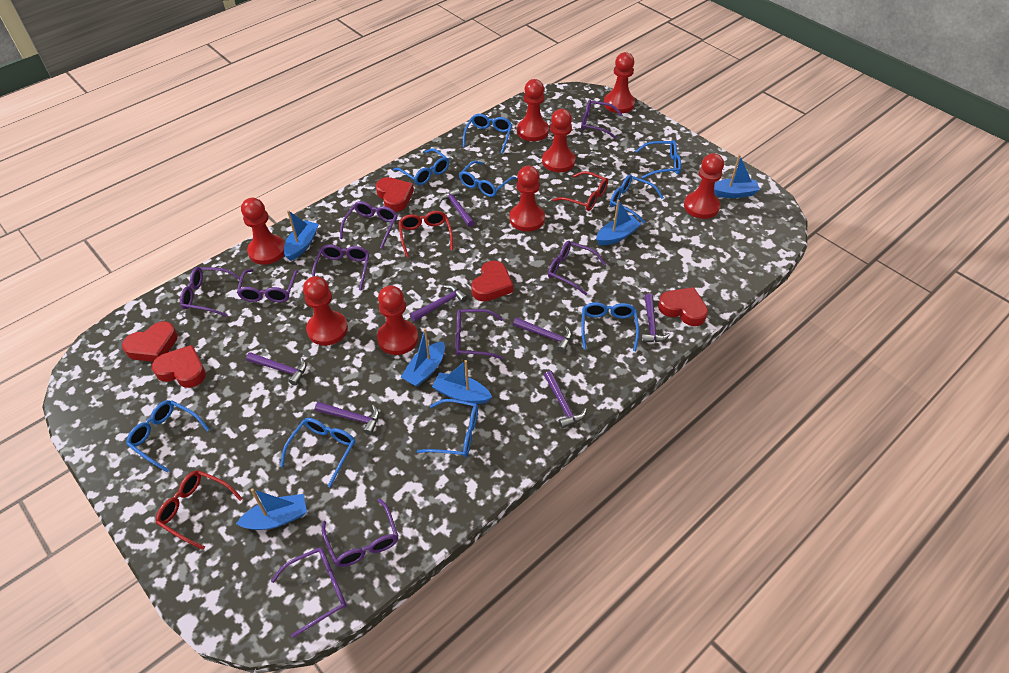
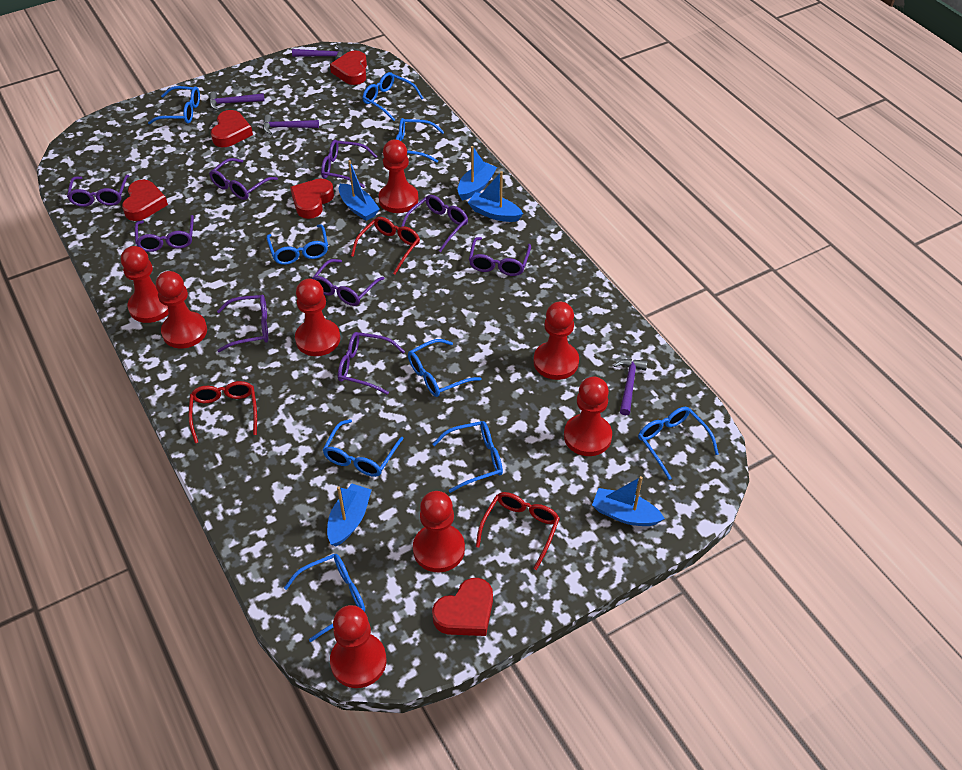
blue boat: 6 -> 5
purple hammer: 7 -> 4

